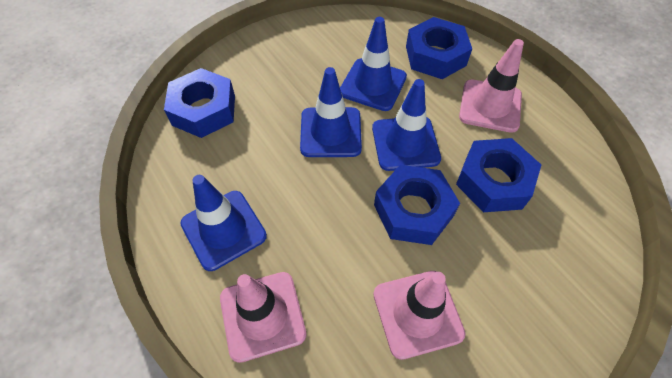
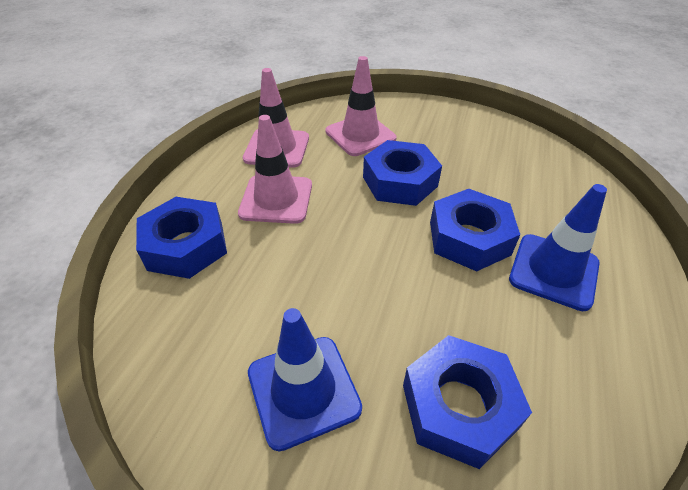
blue traffic cone: 4 -> 2

